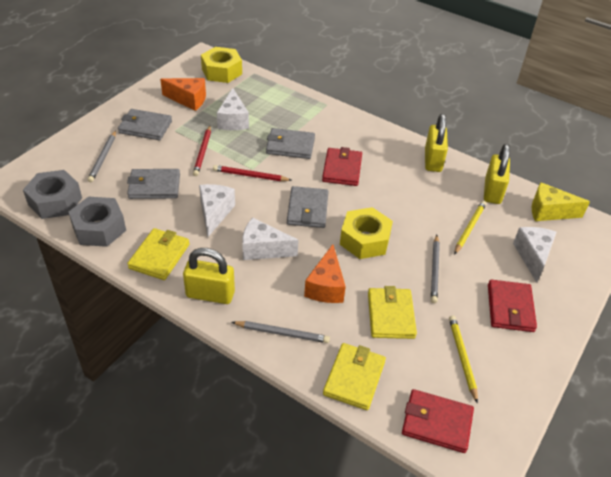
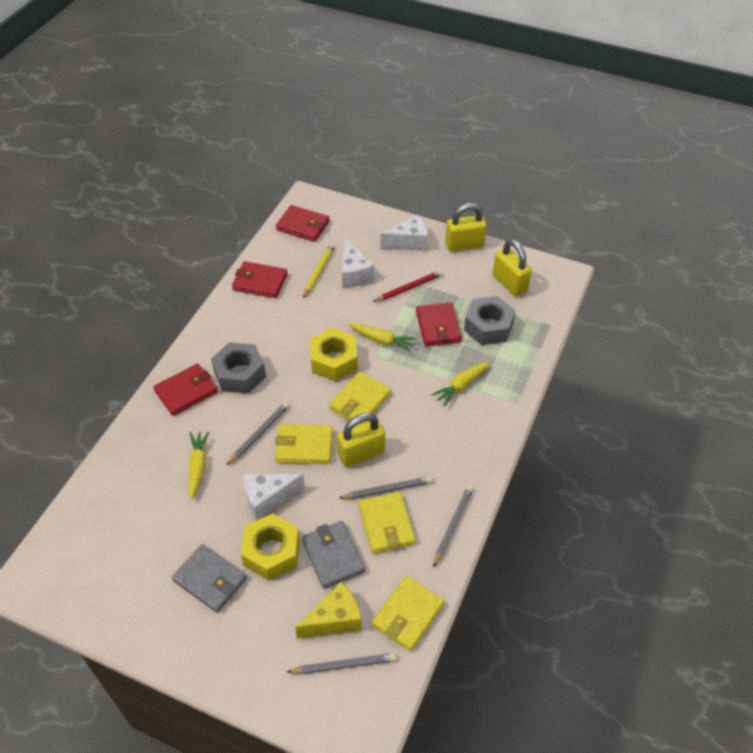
grey pencil: 3 -> 4
grey wallet: 4 -> 2
orange cheese: 2 -> 0
red pencil: 2 -> 1
red wallet: 3 -> 4
white cheese: 4 -> 3
yellow carrot: 0 -> 3
yellow pencil: 2 -> 1
yellow wallet: 3 -> 4

